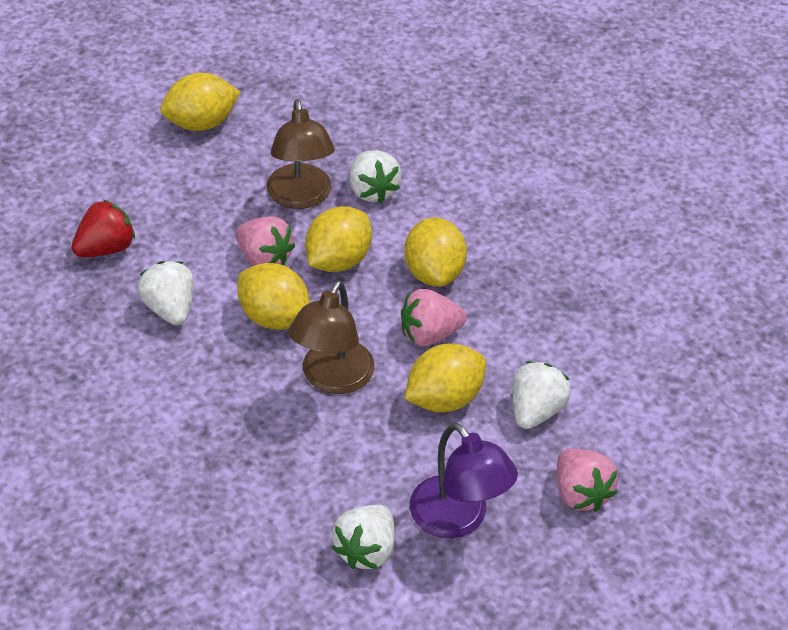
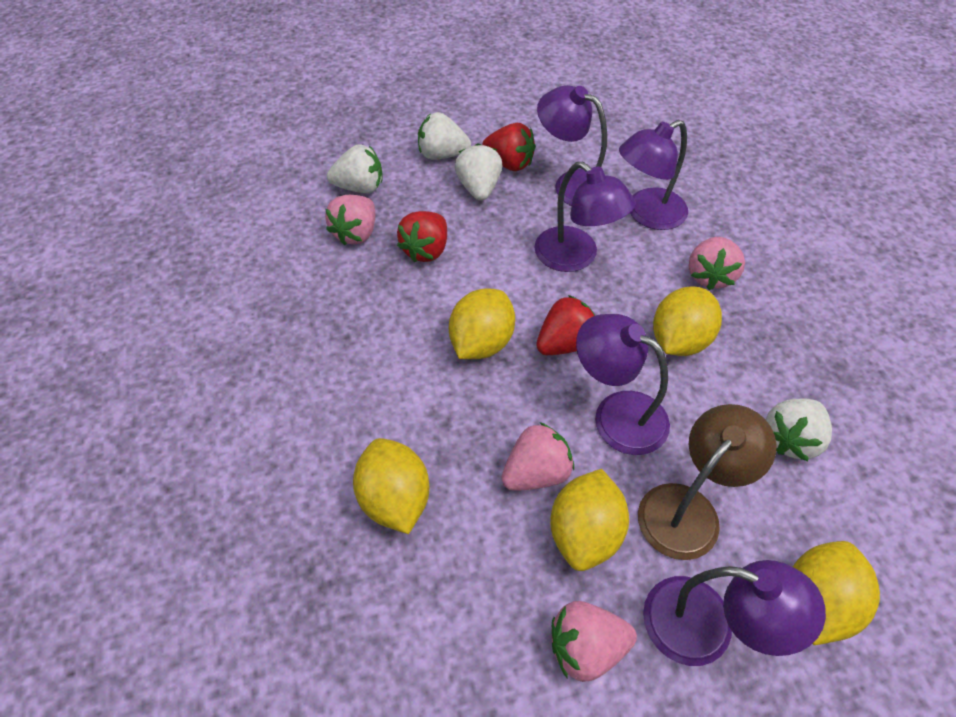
brown lamp: 2 -> 1
pink strawberry: 3 -> 4
purple lamp: 1 -> 5
red strawberry: 1 -> 3

